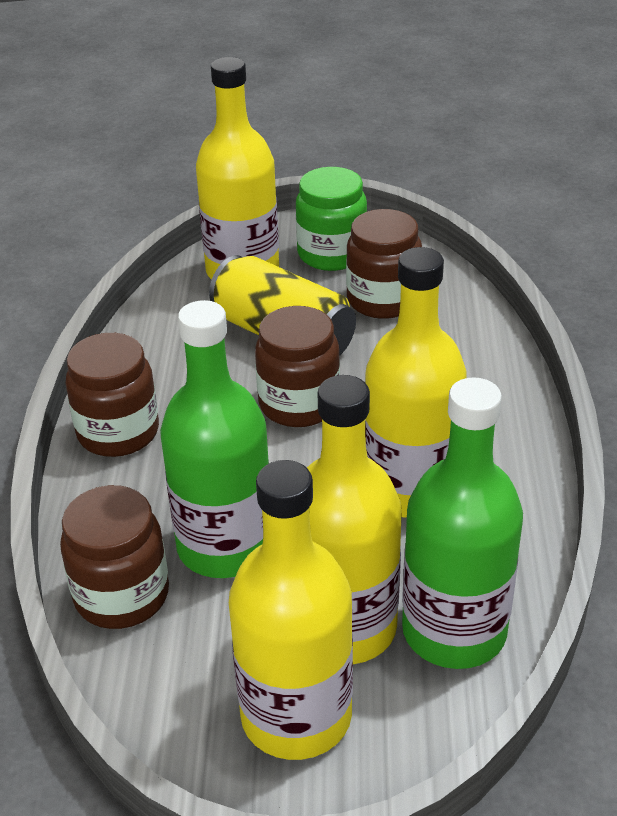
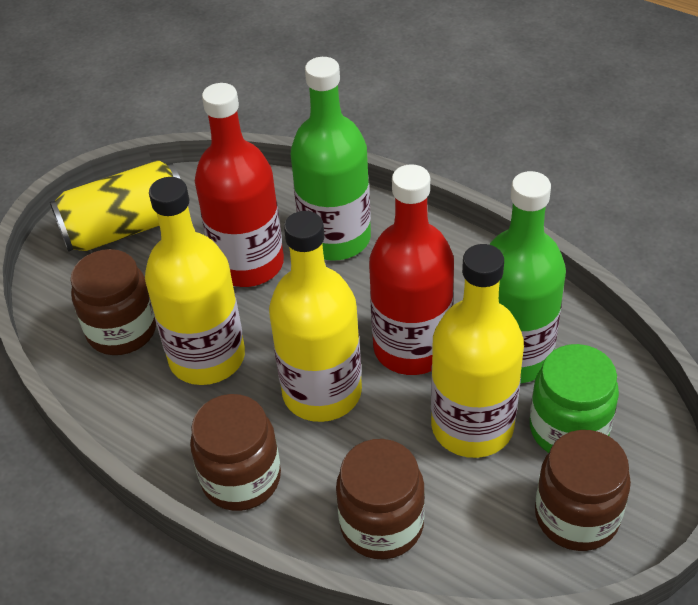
red bottle: 0 -> 2
yellow bottle: 4 -> 3

